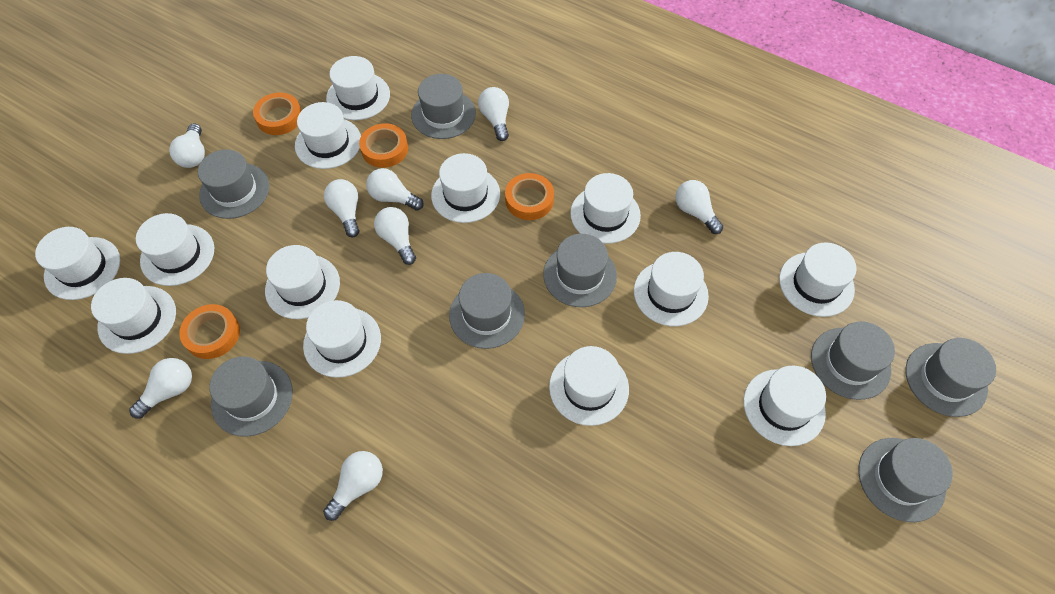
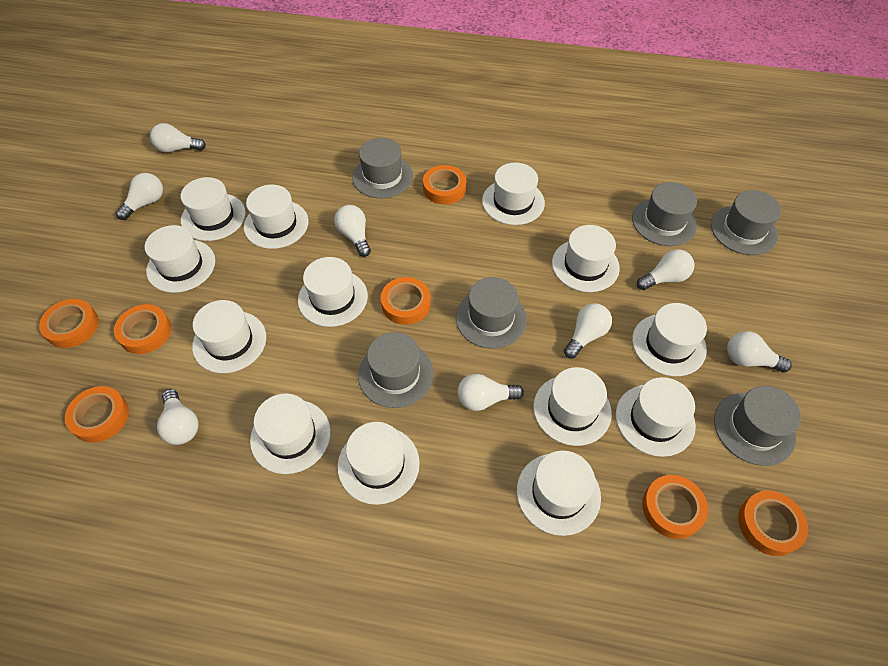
grey hat: 8 -> 6
orange tape: 4 -> 7

